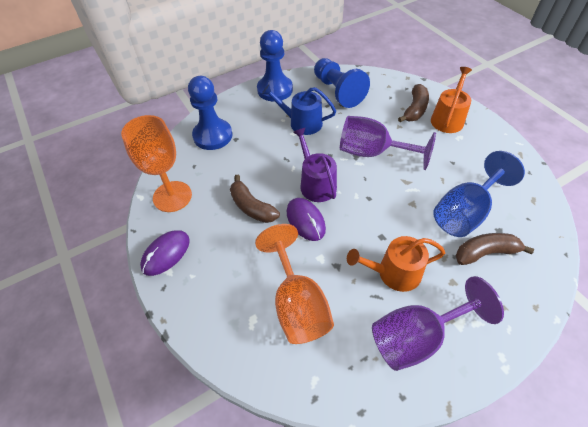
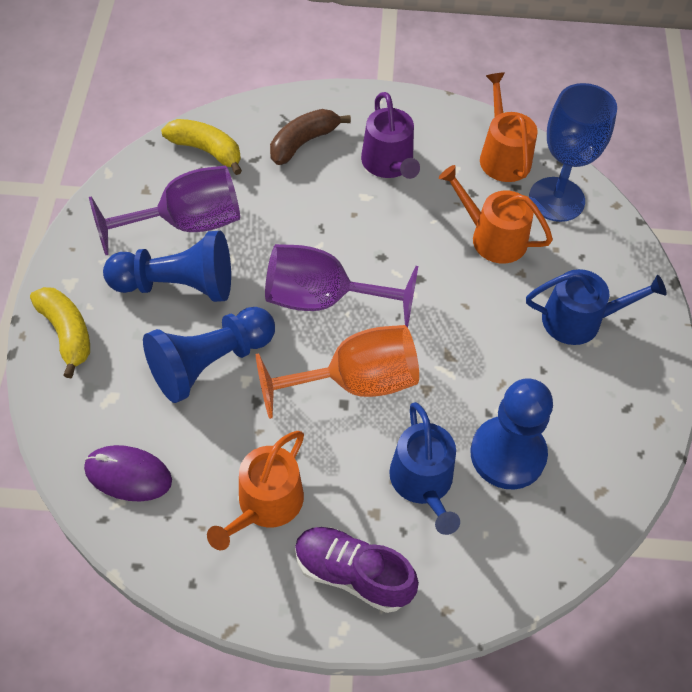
blue watering can: 1 -> 2
brown banana: 3 -> 1
orange goblet: 2 -> 1
orange watering can: 2 -> 3
purple mouse: 2 -> 1
purple shoe: 0 -> 1
yellow banana: 0 -> 2

